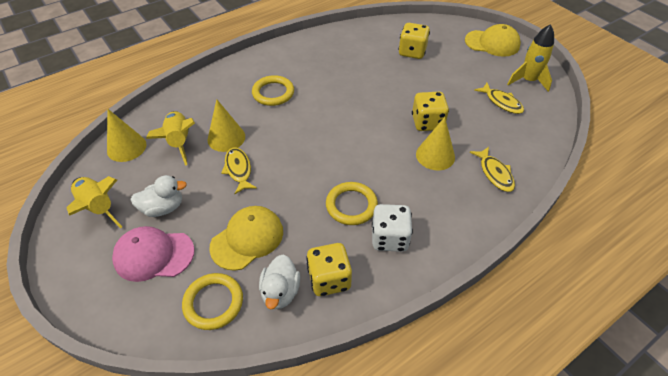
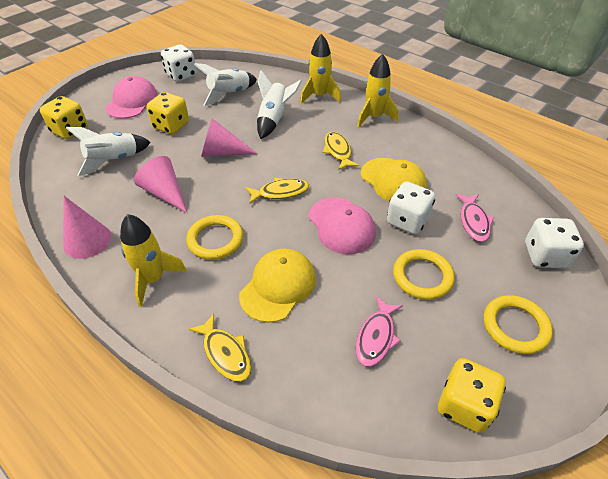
pink cap: 1 -> 2
pink cone: 0 -> 3
pink fish: 0 -> 2
white dice: 1 -> 3
white duck: 2 -> 0
white rocket: 0 -> 3
yellow cone: 3 -> 0

